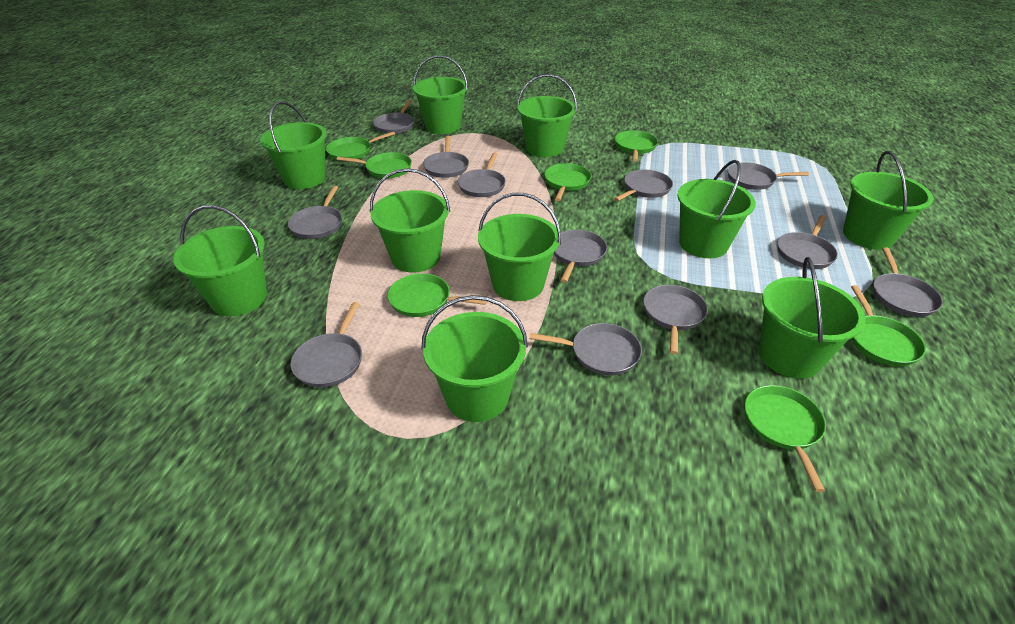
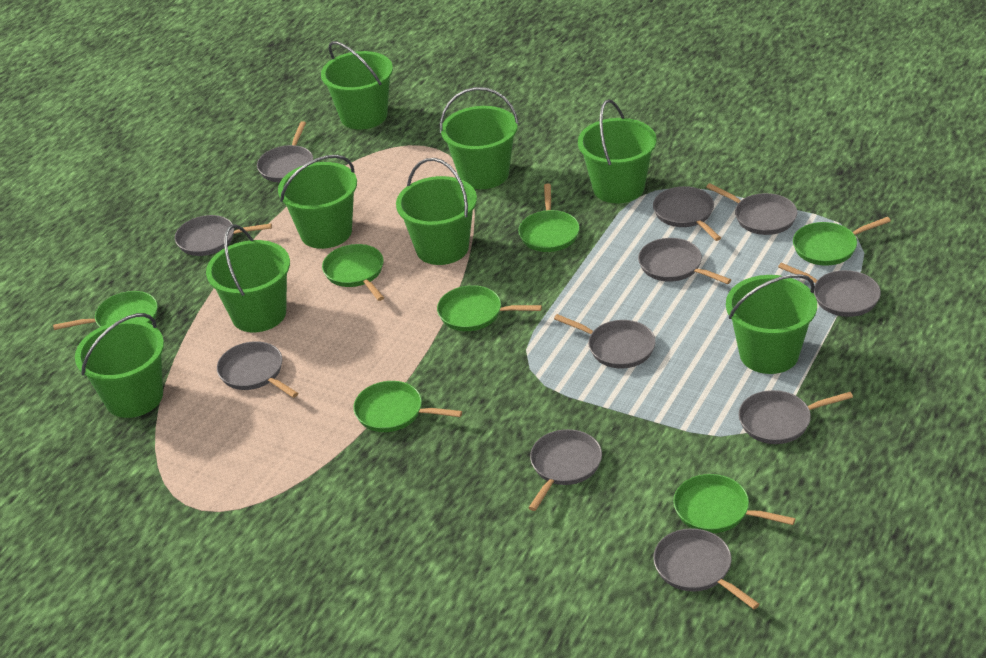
green bucket: 10 -> 8
grey pan: 12 -> 11

